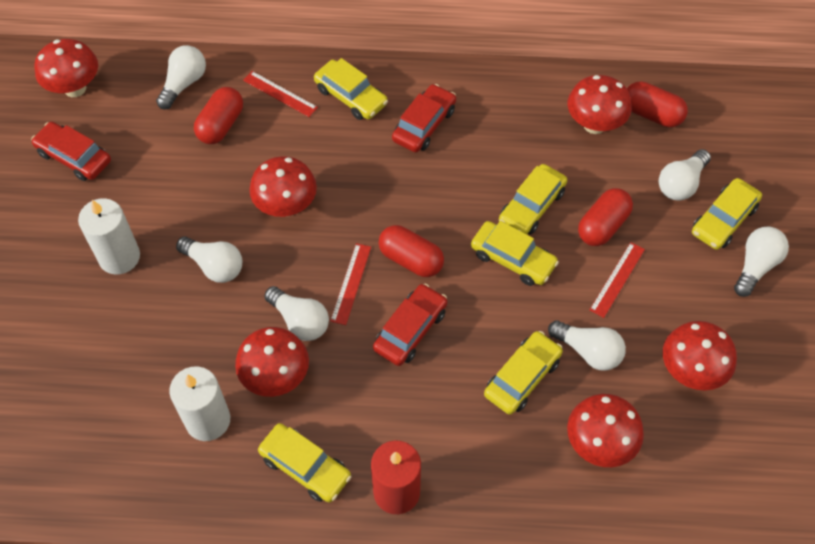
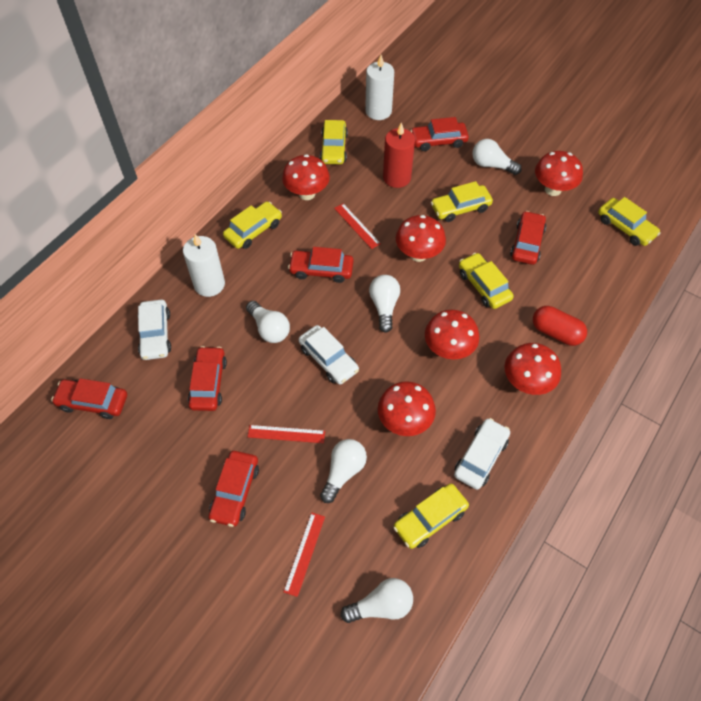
red capsule: 4 -> 1
red car: 3 -> 6
white car: 0 -> 3
white light bulb: 6 -> 5

